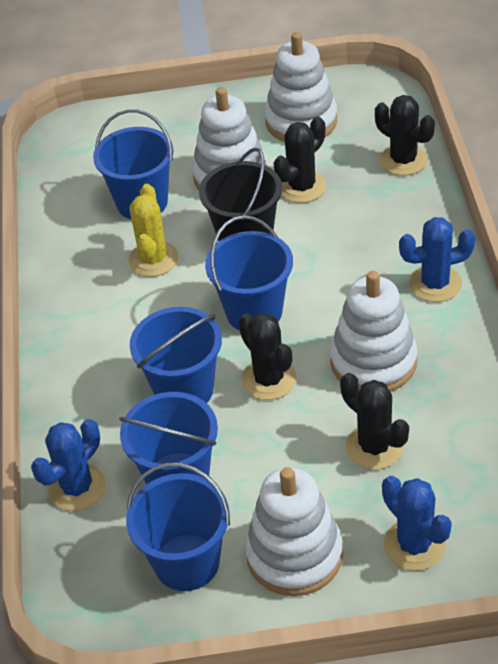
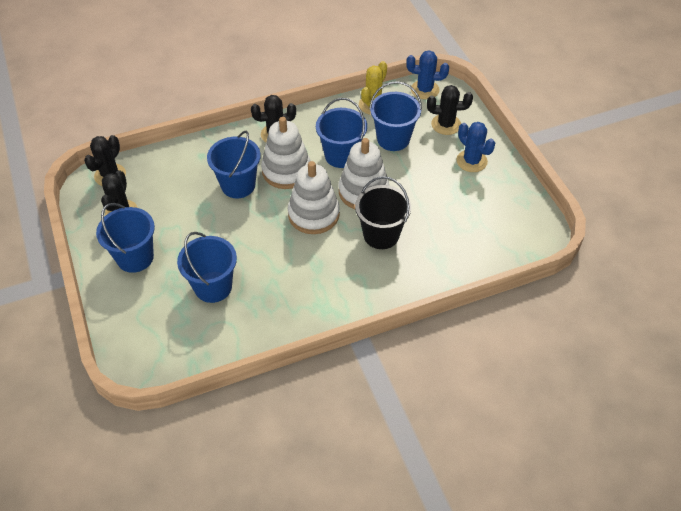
blue cactus: 3 -> 2
white stacking toy: 4 -> 3

